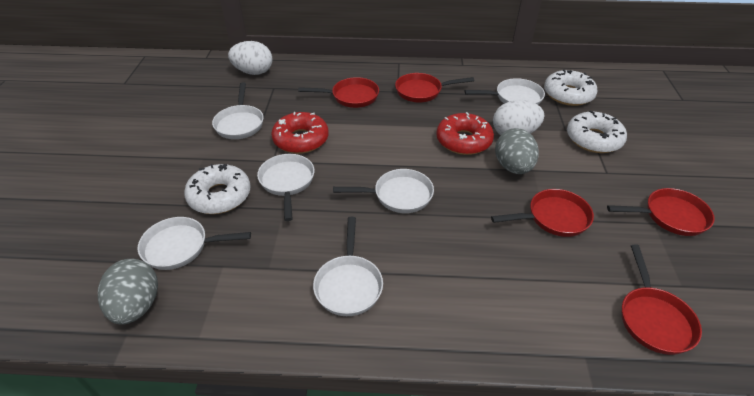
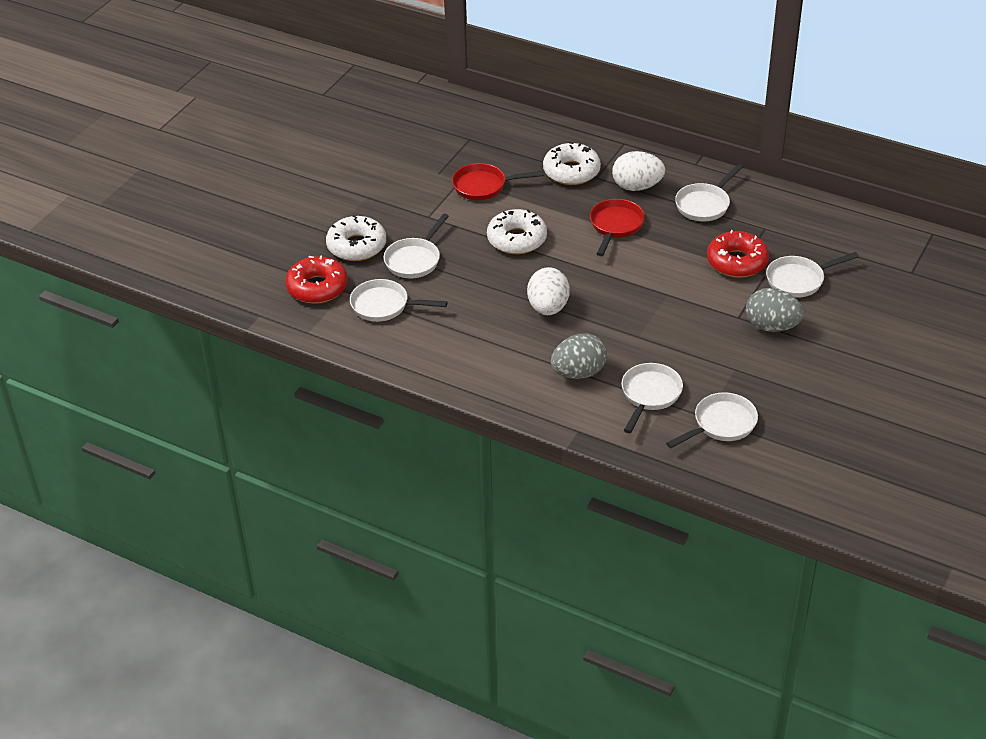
red pan: 5 -> 2

